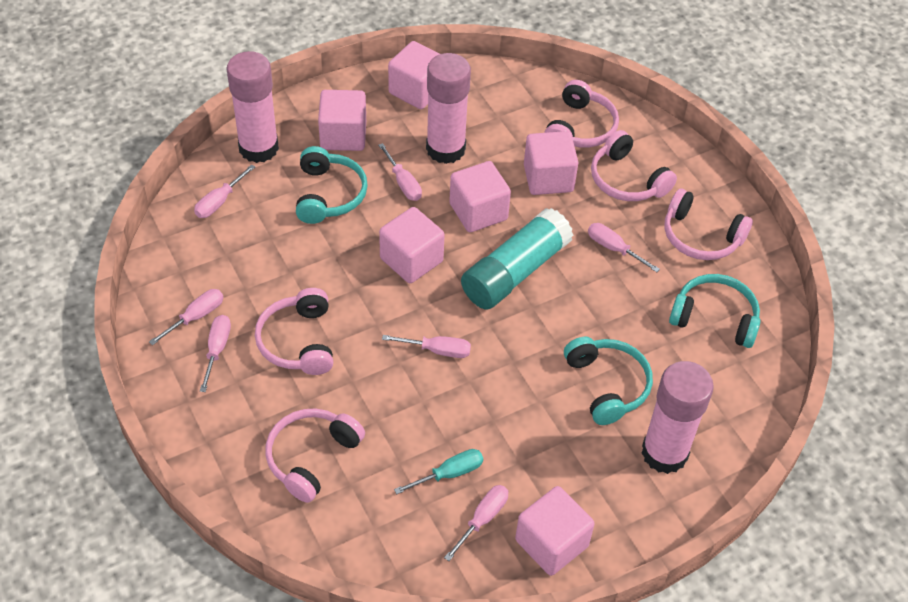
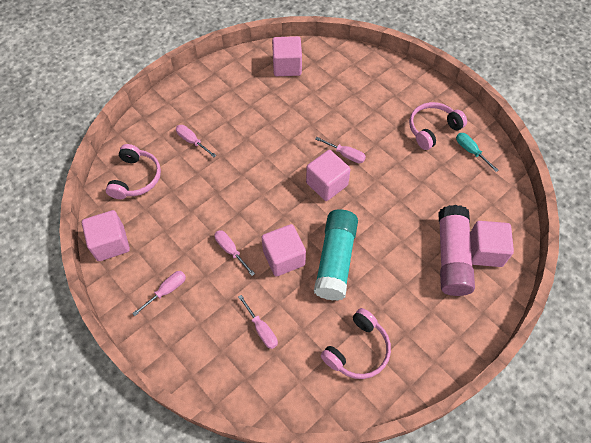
pink cube: 6 -> 5
pink glue stick: 3 -> 1
pink headphones: 5 -> 3
pink screwdriver: 7 -> 5
turquoise headphones: 3 -> 0

